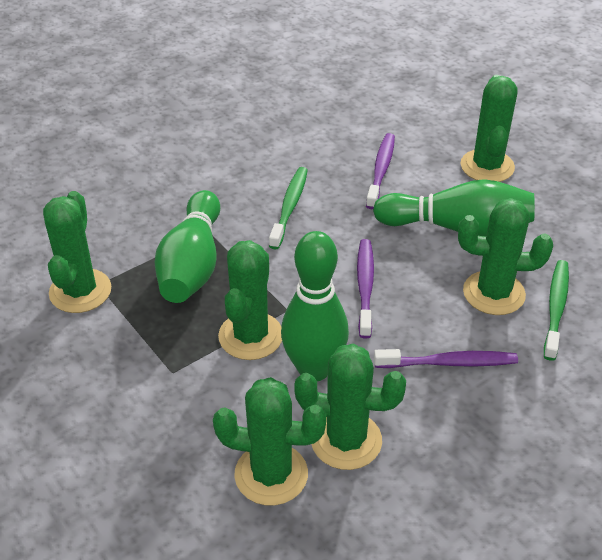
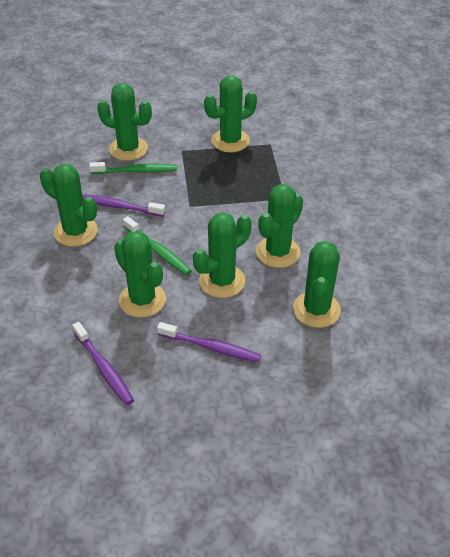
green bowling pin: 3 -> 0
green cactus: 6 -> 7

